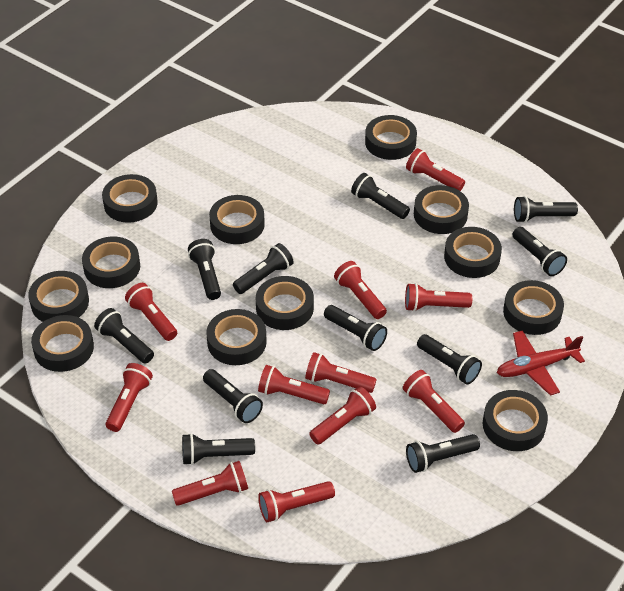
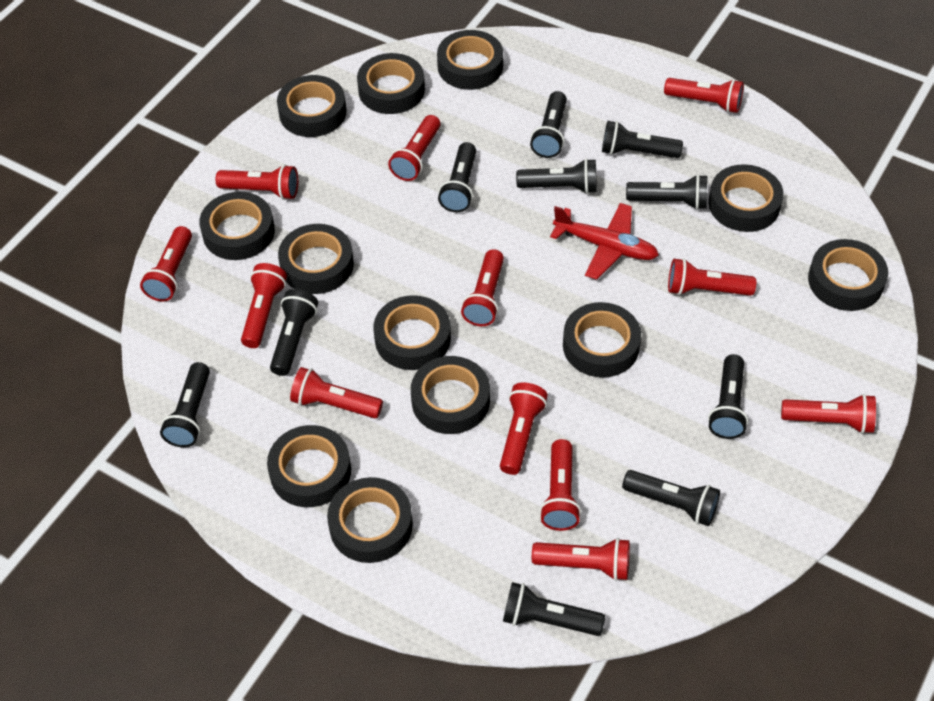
black flashlight: 11 -> 10
red flashlight: 11 -> 12

